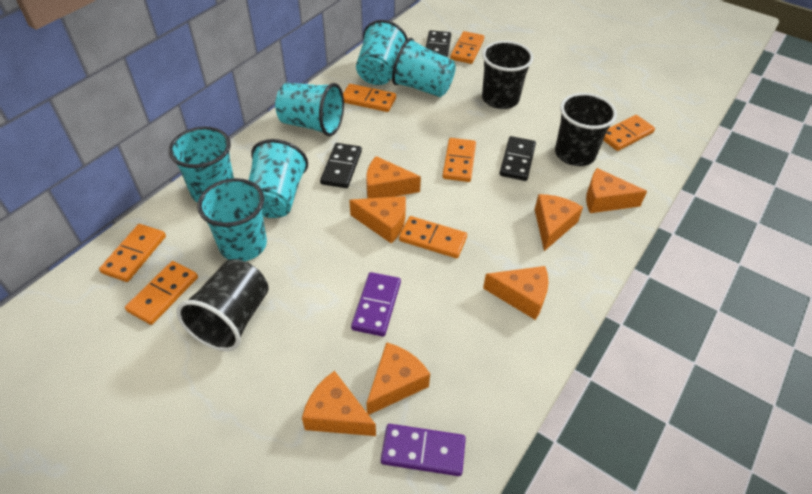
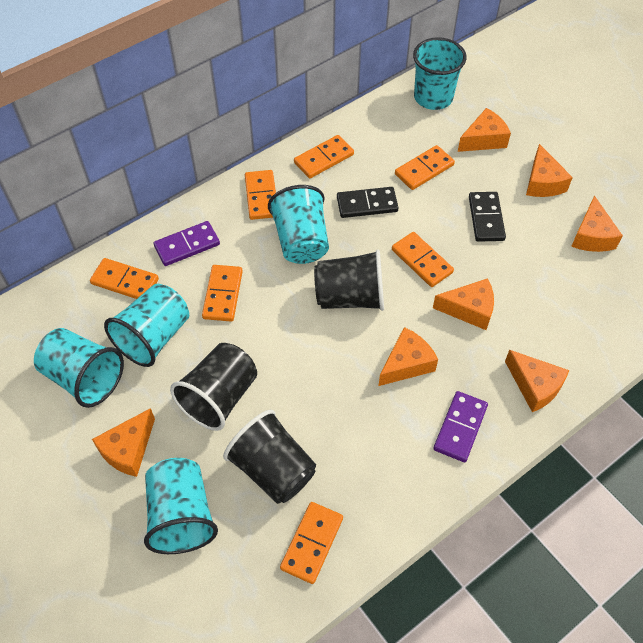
black domino: 3 -> 2
turquoise cup: 6 -> 5

